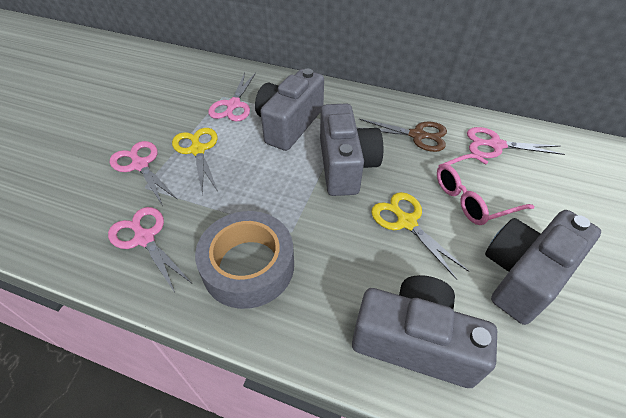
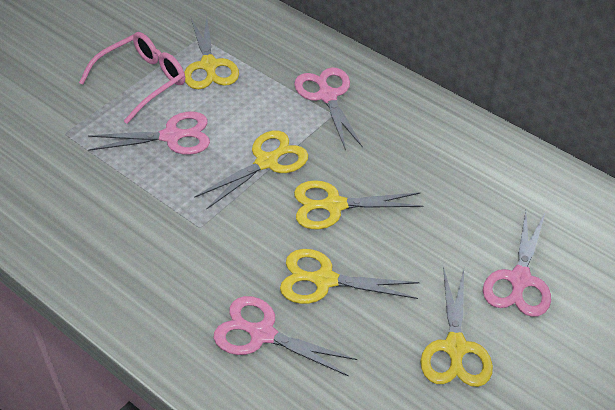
brown scissors: 1 -> 0
grey camera: 4 -> 0
grey tape: 1 -> 0
yellow scissors: 2 -> 5

